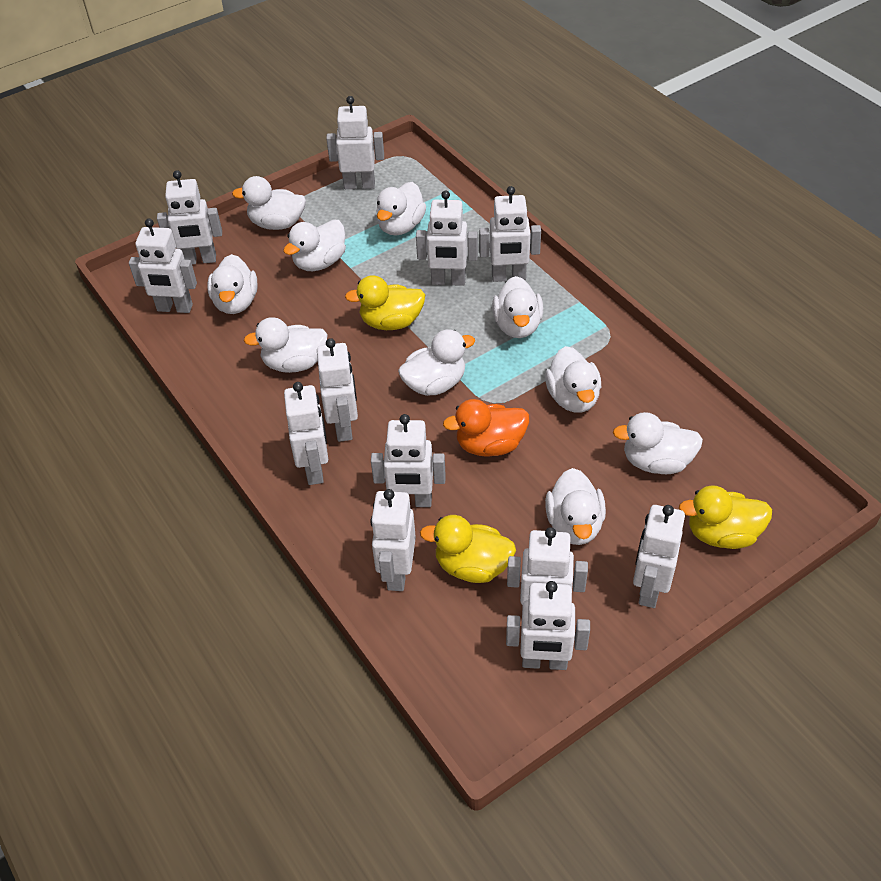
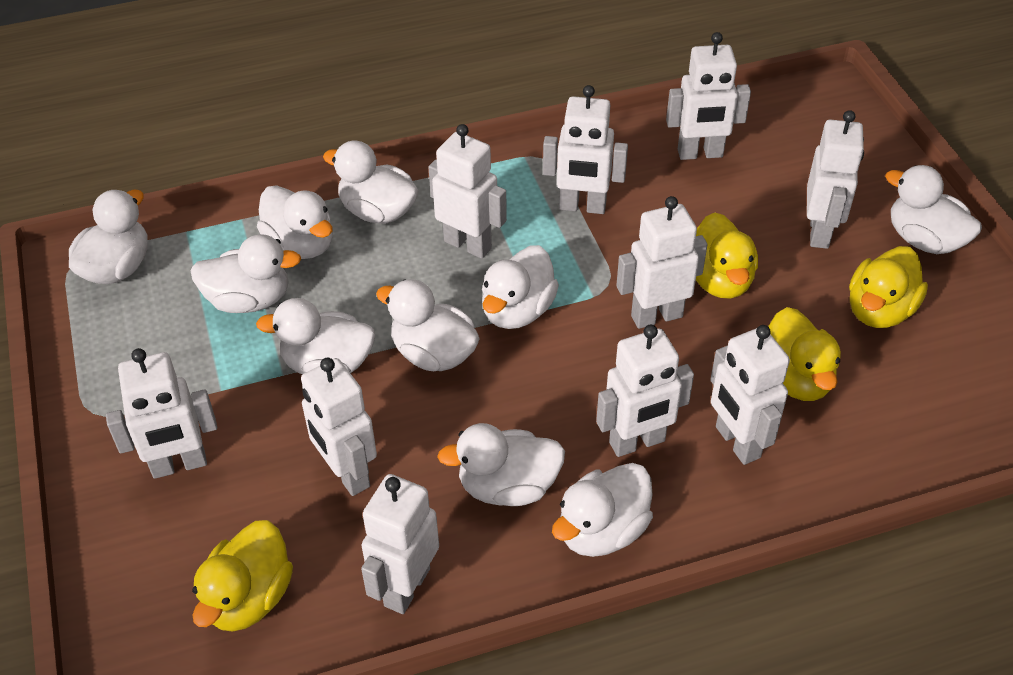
orange duck: 1 -> 0
white robot: 12 -> 10
yellow duck: 3 -> 4

